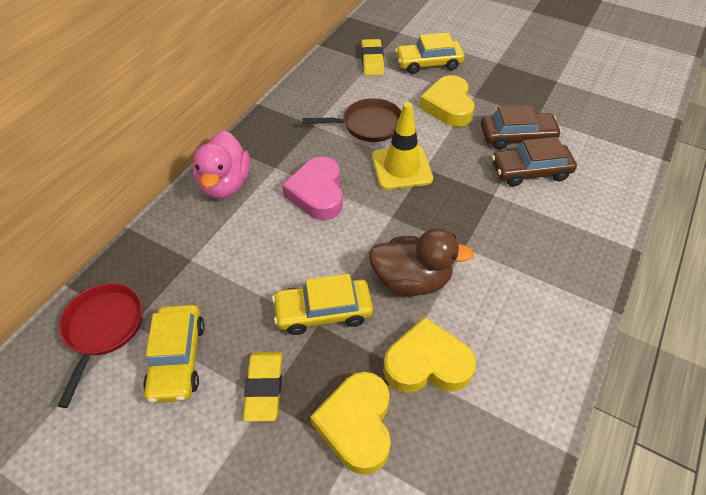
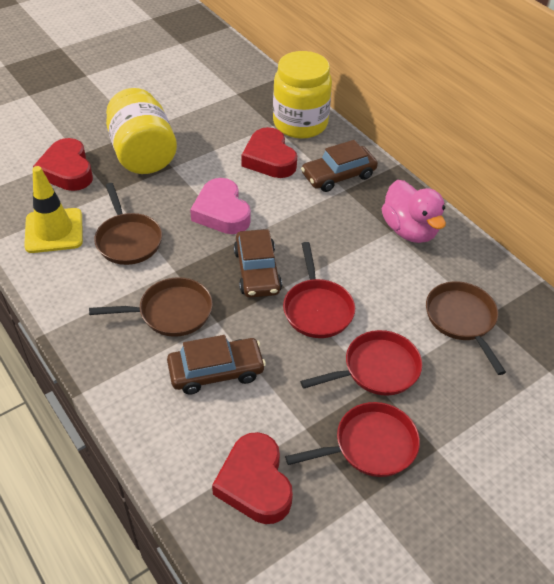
brown car: 2 -> 3
brown duck: 1 -> 0
brown pan: 1 -> 3
red heart: 0 -> 3
red pan: 1 -> 3
yellow car: 3 -> 0
yellow eraser: 2 -> 0
yellow heart: 3 -> 0
yellow jar: 0 -> 2

